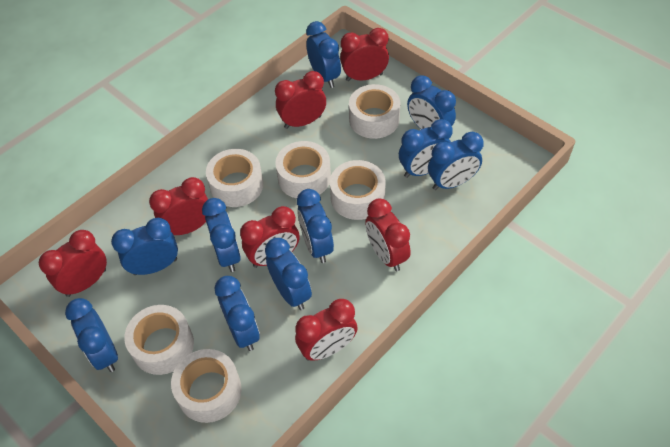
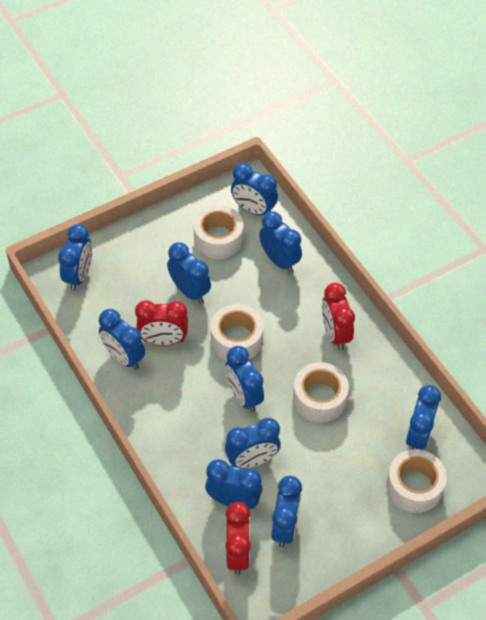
red clock: 7 -> 3
white tape: 6 -> 4

